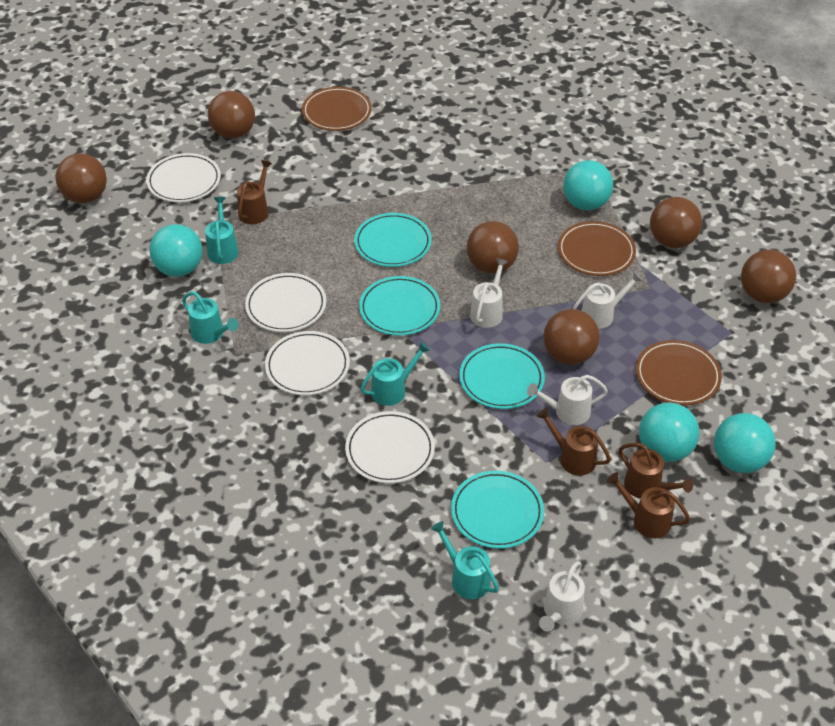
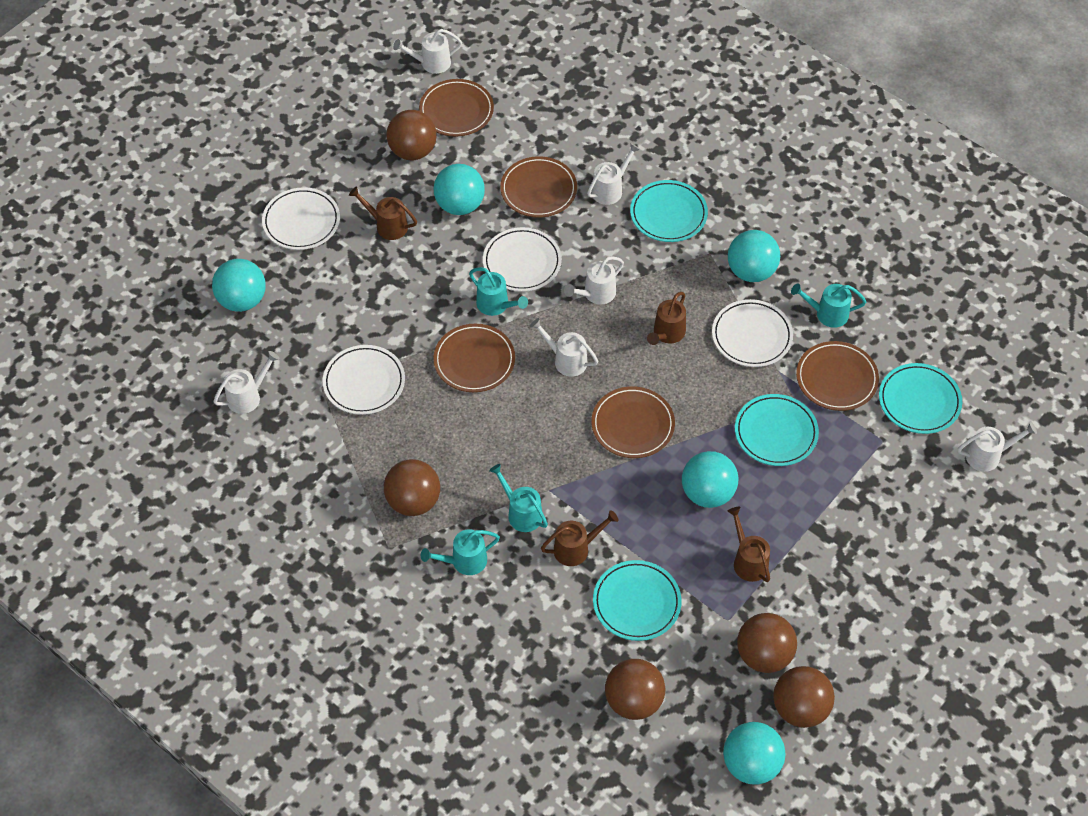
brown ball: 6 -> 5
brown plate: 3 -> 5
turquoise ball: 4 -> 5
white watering can: 4 -> 6

